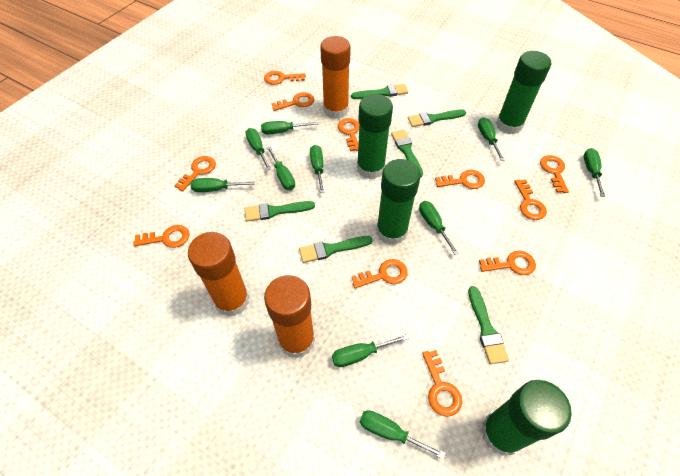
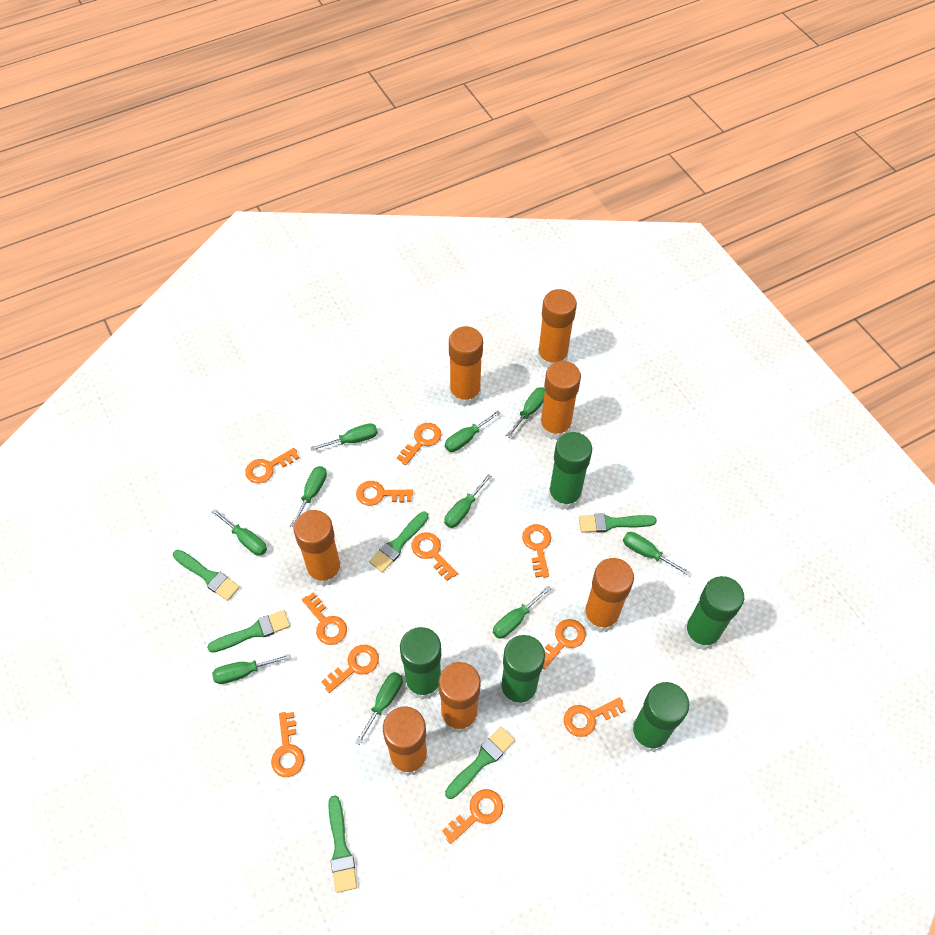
green glue stick: 4 -> 5
orange glue stick: 3 -> 7

